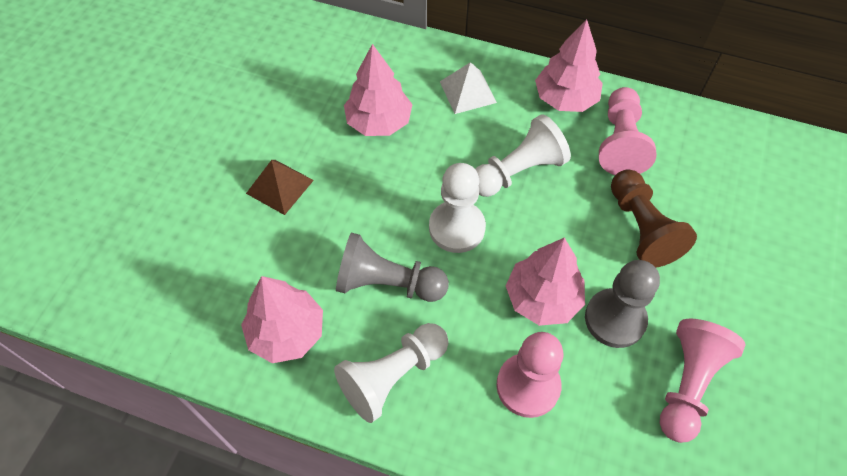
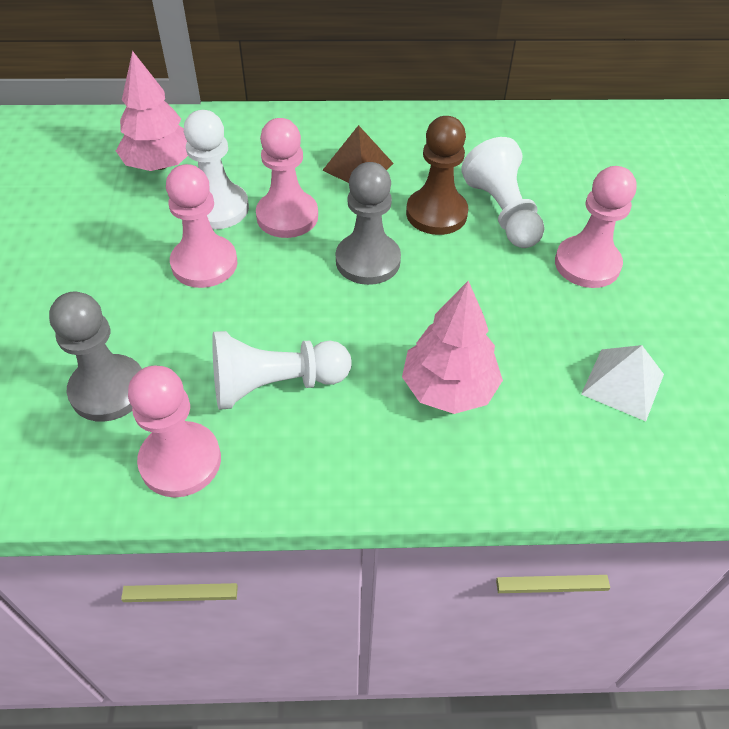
pink pawn: 3 -> 4
pink tree: 4 -> 2

